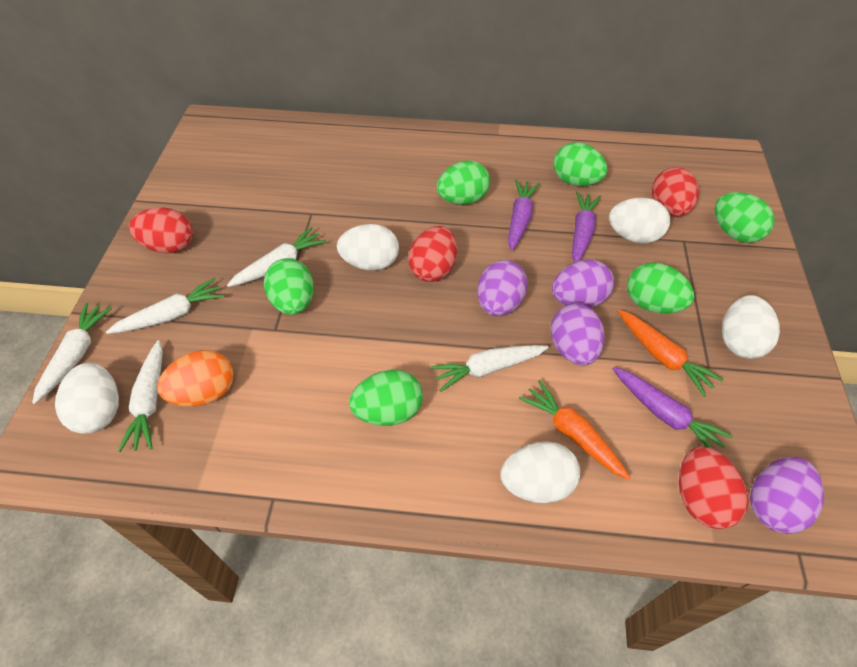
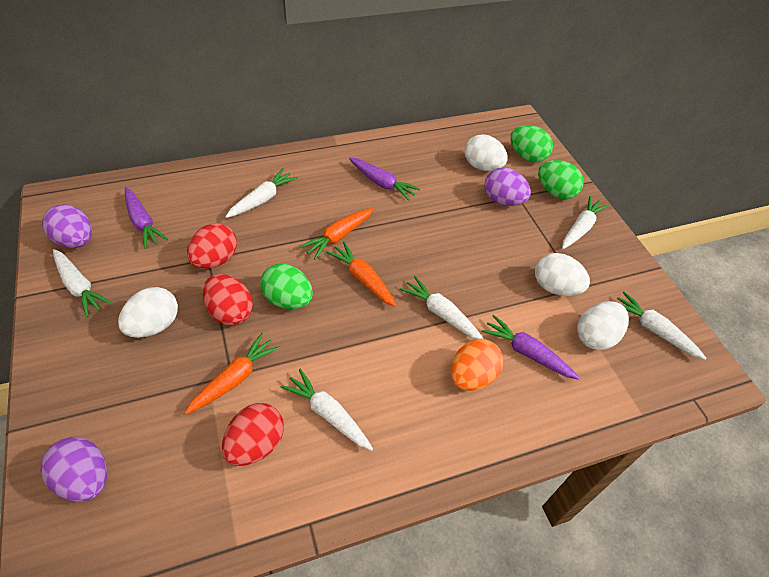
green egg: 6 -> 3
orange carrot: 2 -> 3
purple egg: 4 -> 3
red egg: 4 -> 3
white carrot: 5 -> 6
white egg: 5 -> 4

